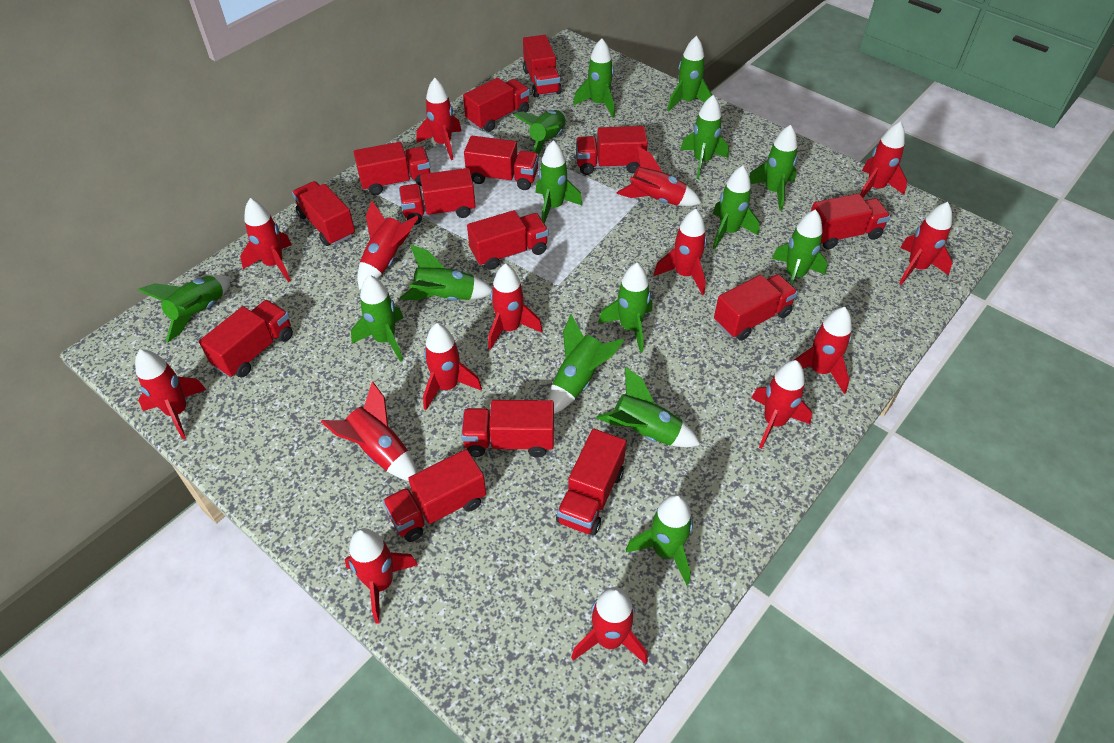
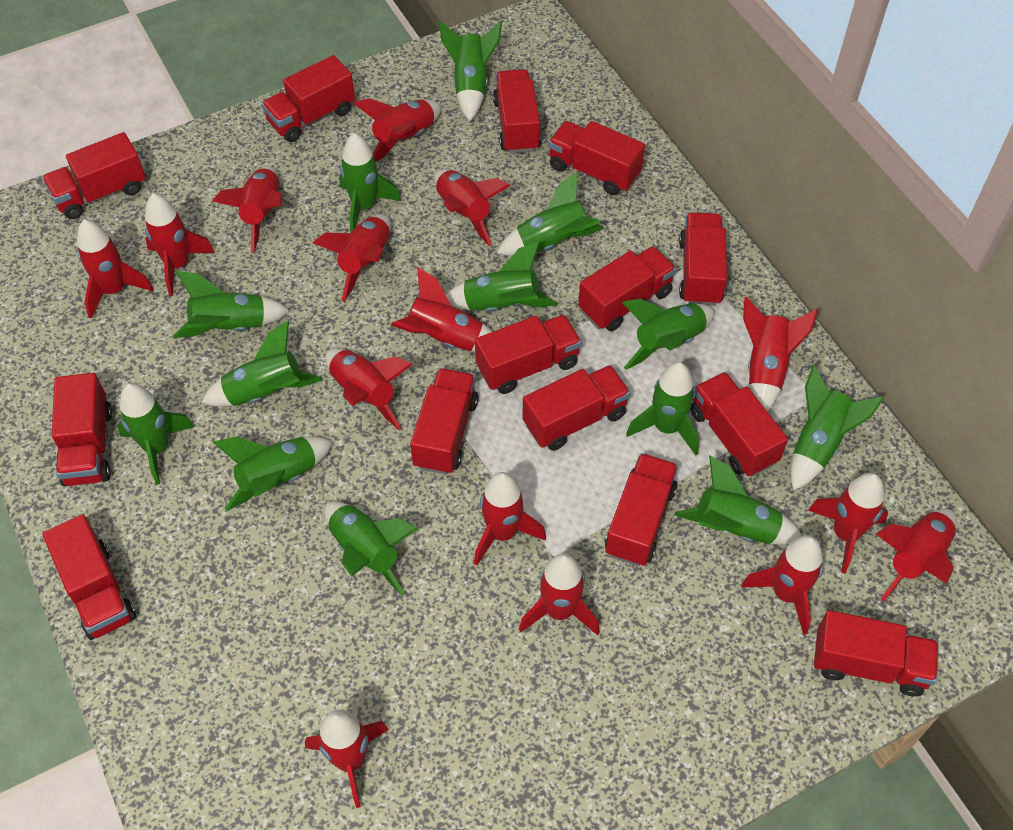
green rocket: 15 -> 13

